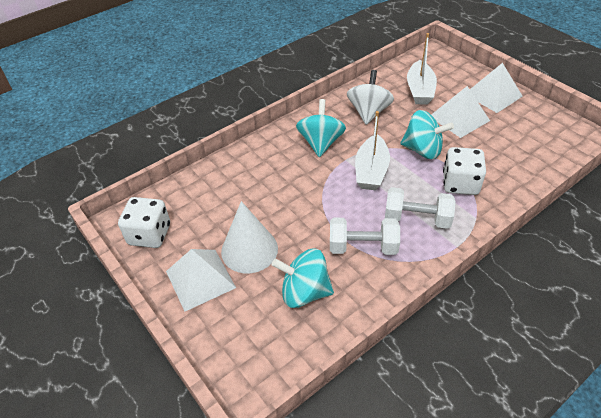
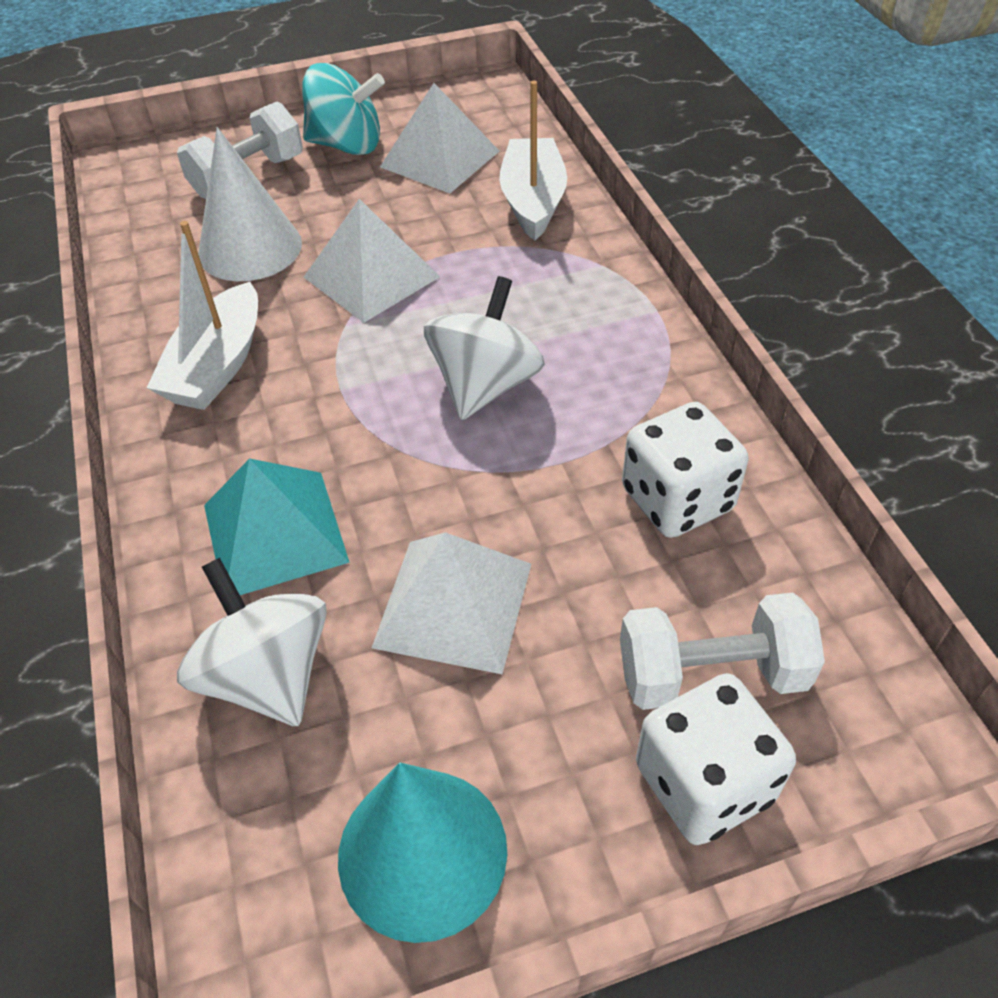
turquoise cone: 0 -> 1
turquoise pyramid: 0 -> 1
turquoise spinning top: 3 -> 1
white spinning top: 1 -> 2

